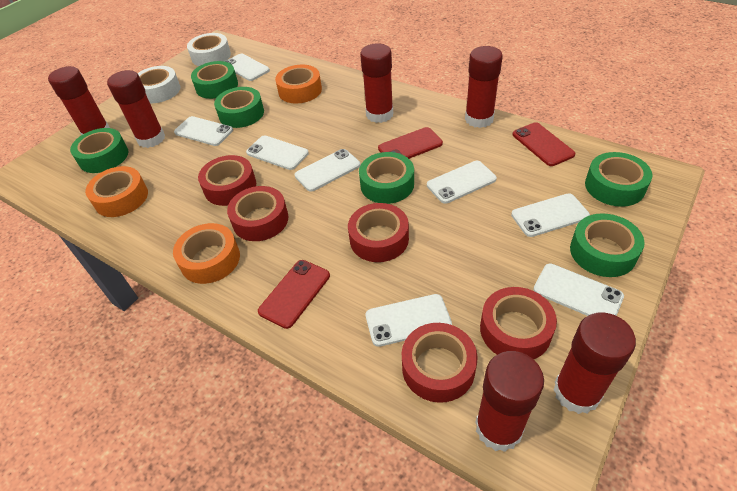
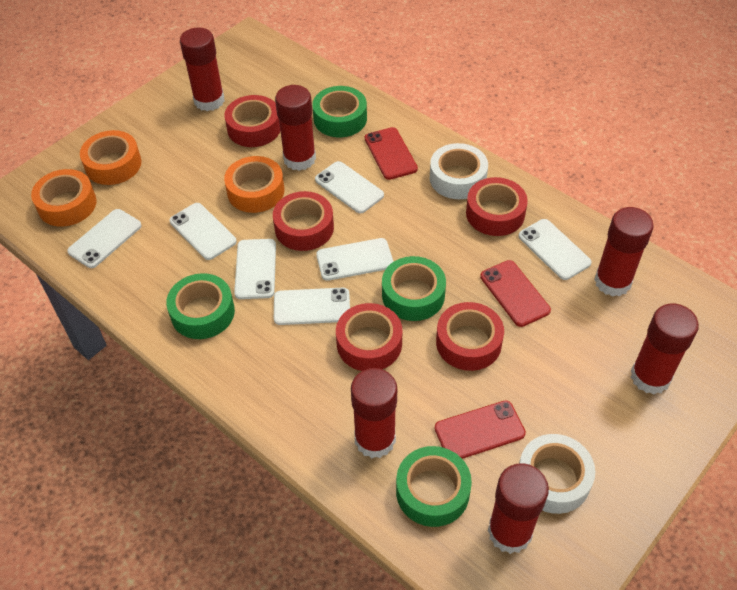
green tape: 6 -> 4
white phone: 8 -> 7

